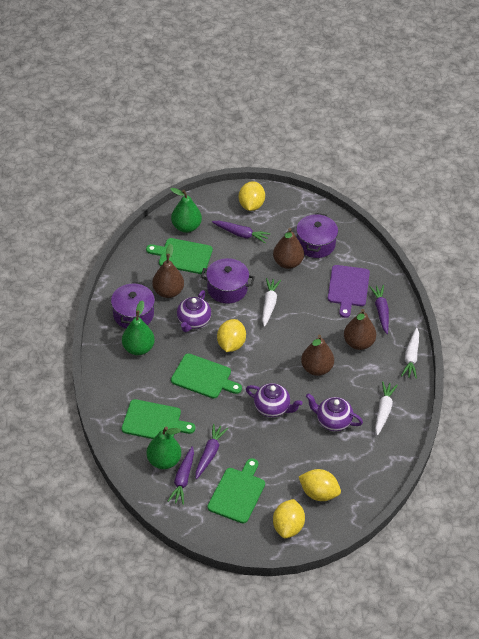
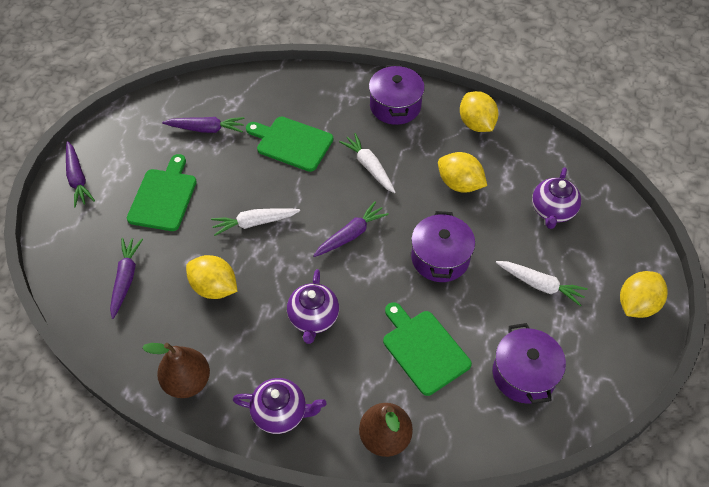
brown pear: 4 -> 2
green cutting board: 4 -> 3
green pear: 3 -> 0
purple cutting board: 1 -> 0

